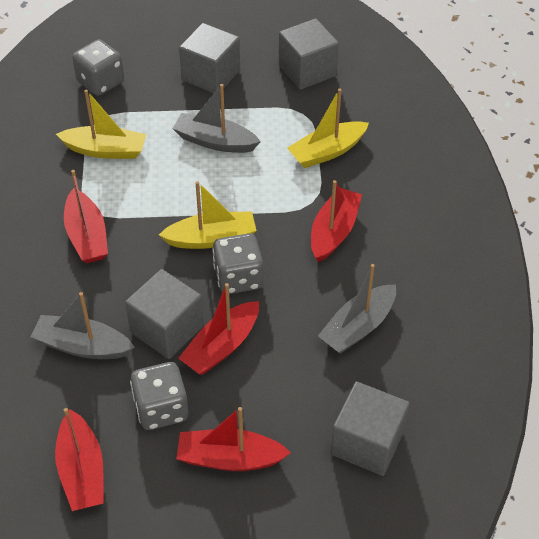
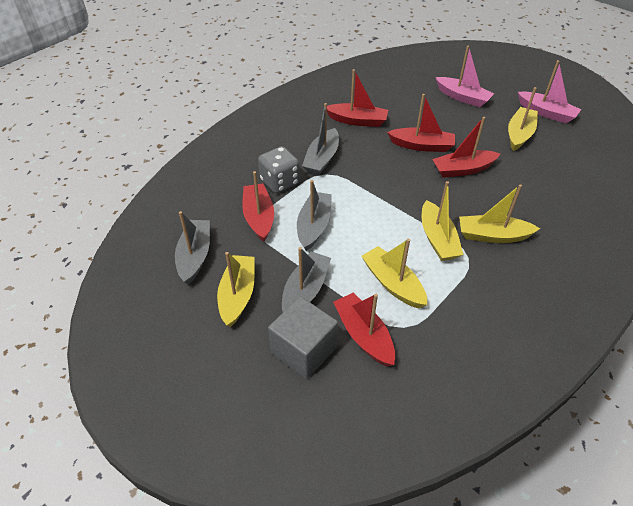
grey boat: 3 -> 4
grey cube: 4 -> 1
grey dice: 3 -> 1
pink boat: 0 -> 2
yellow boat: 3 -> 5

